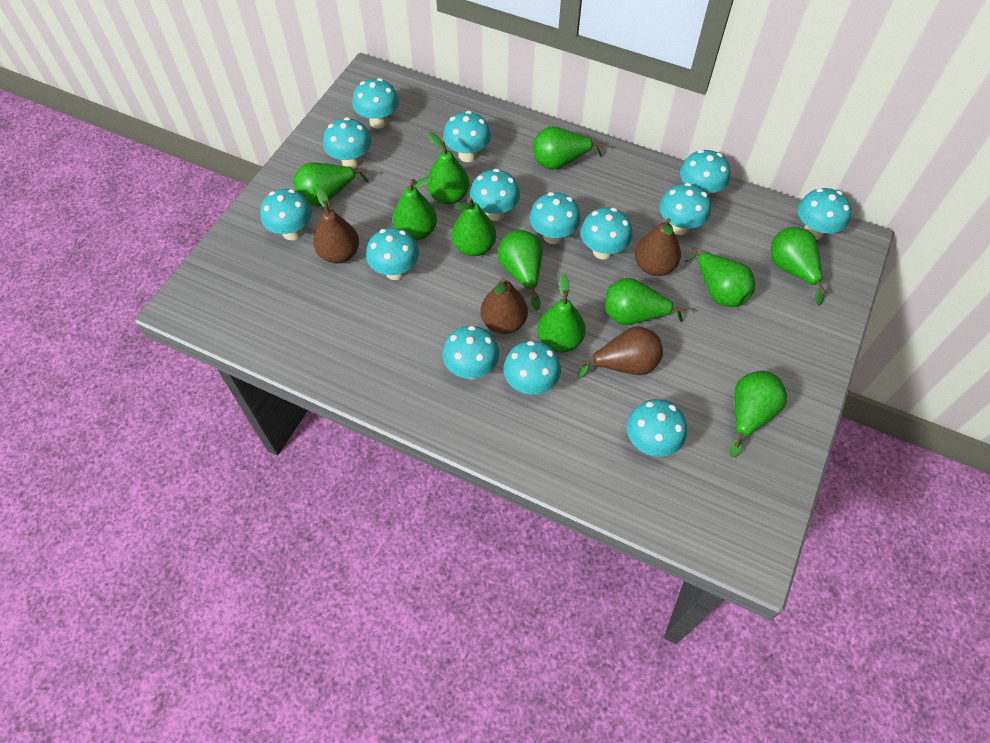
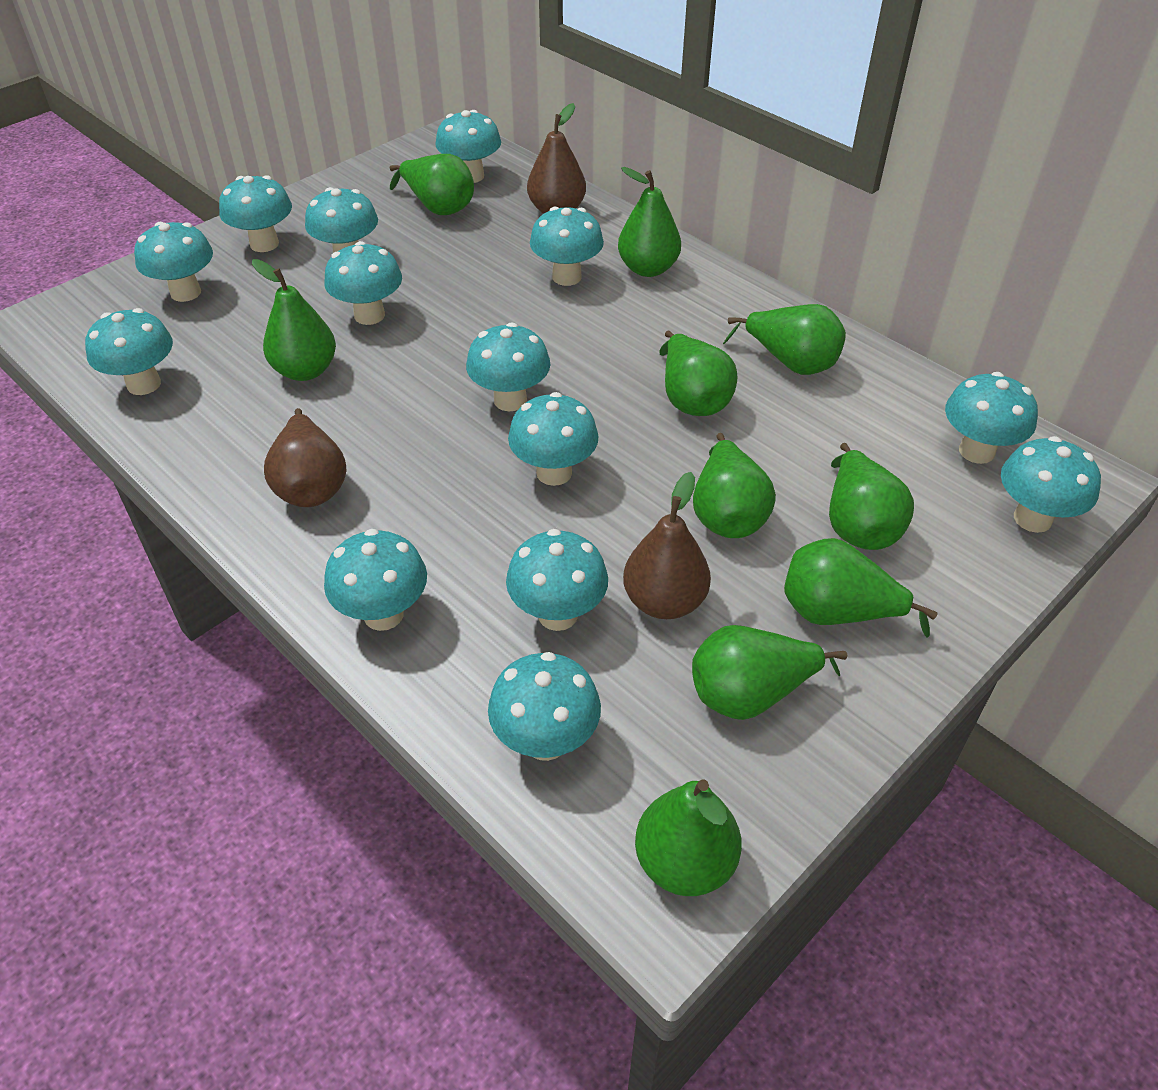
brown pear: 4 -> 3
green pear: 11 -> 10

